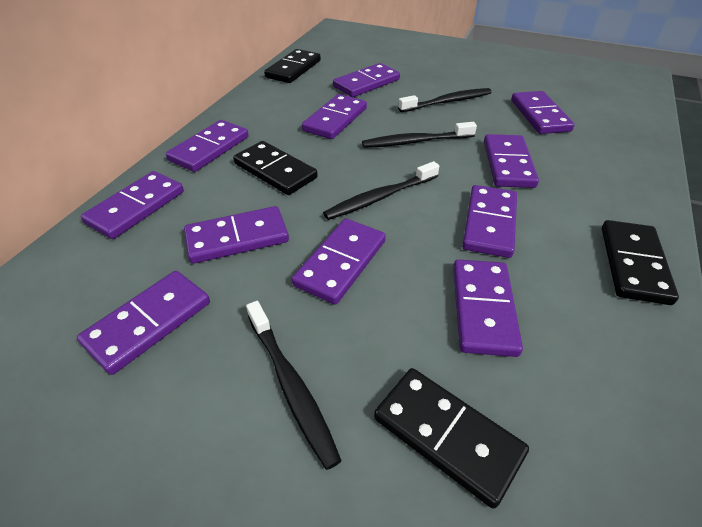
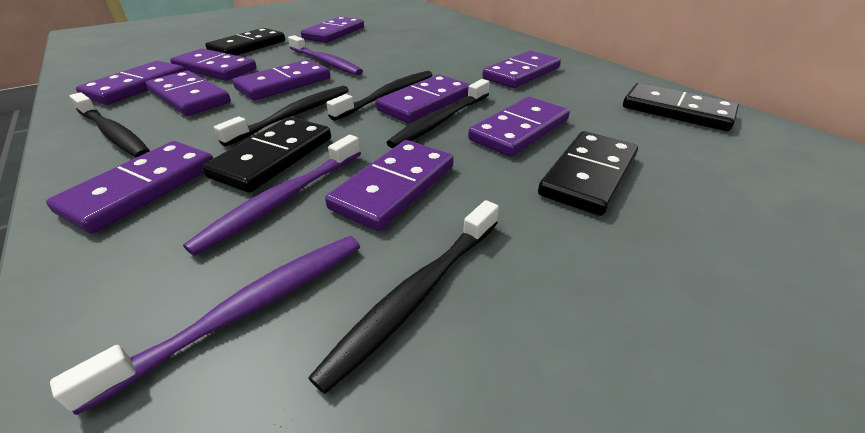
black toothbrush: 4 -> 5
purple domino: 11 -> 10
purple toothbrush: 0 -> 3

